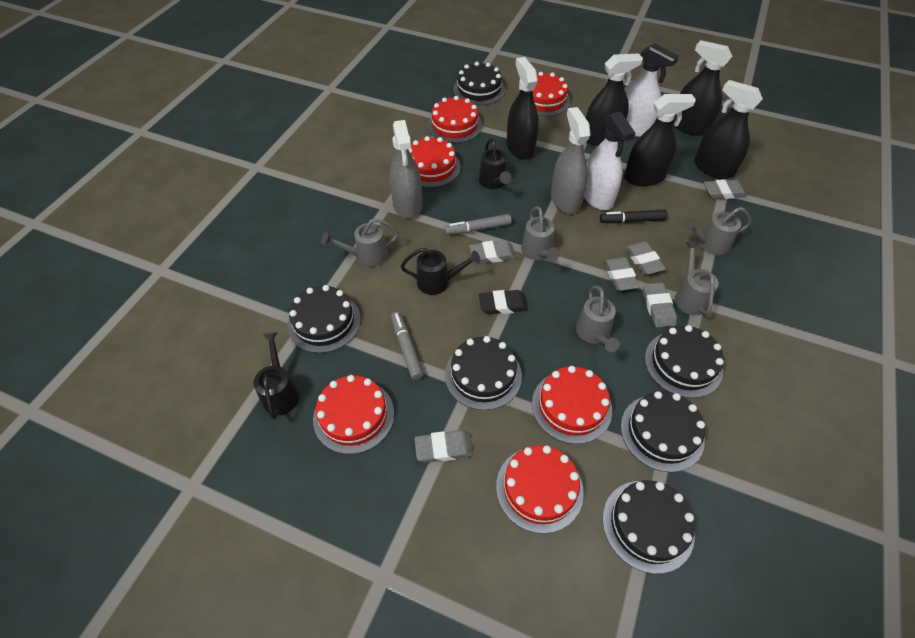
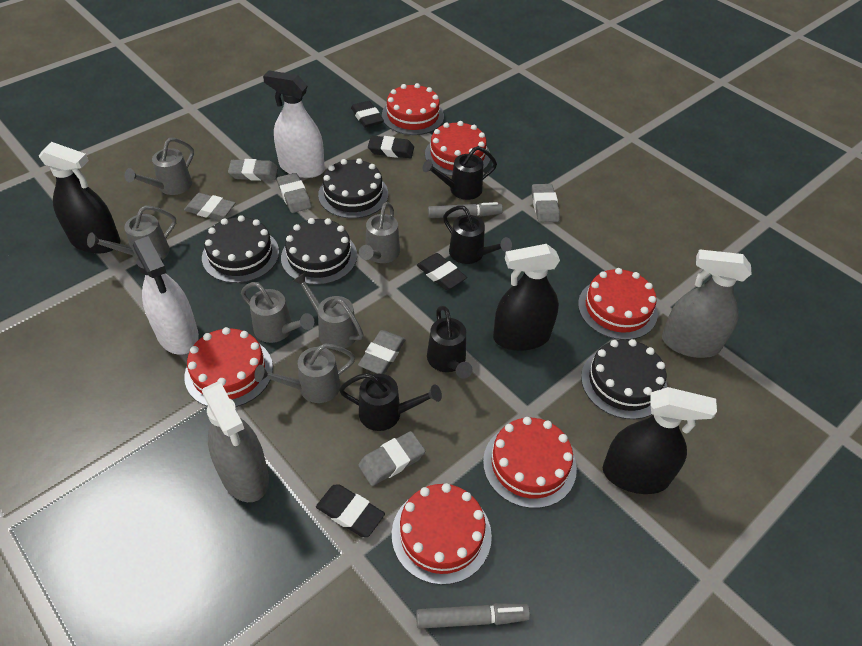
black cake: 6 -> 4
black eraser: 1 -> 4
black marker: 1 -> 0
black spray bottle: 5 -> 3
black watering can: 3 -> 4
grey watering can: 5 -> 6

